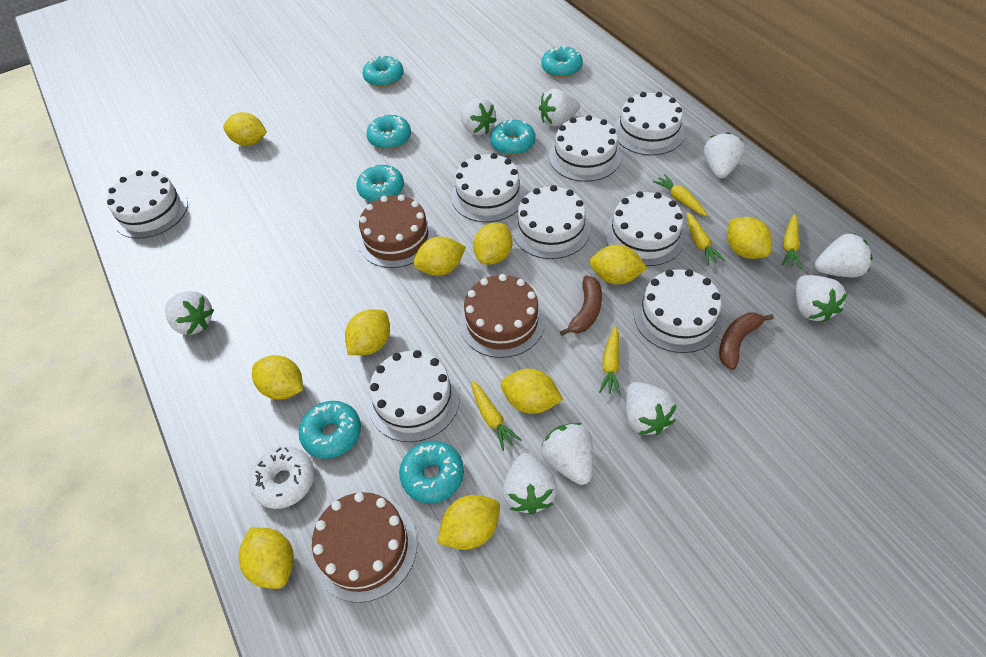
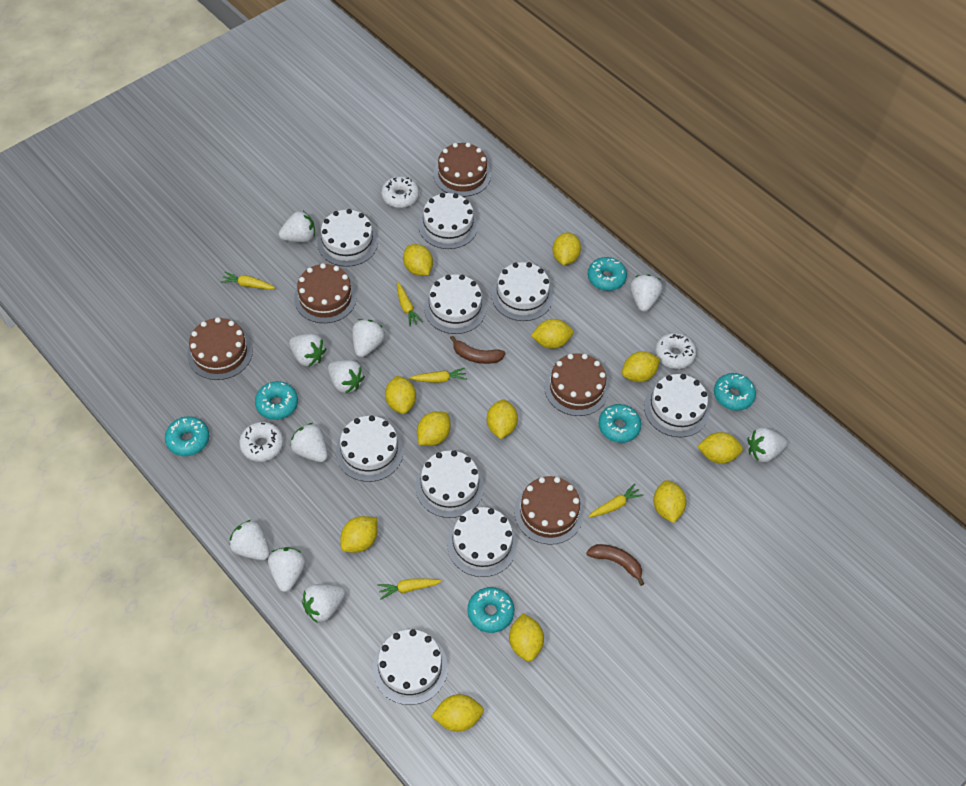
brown cake: 3 -> 5
turquoise donut: 7 -> 6
white cake: 8 -> 9
white donut: 1 -> 3
white strawberry: 9 -> 10
yellow lemon: 10 -> 12

